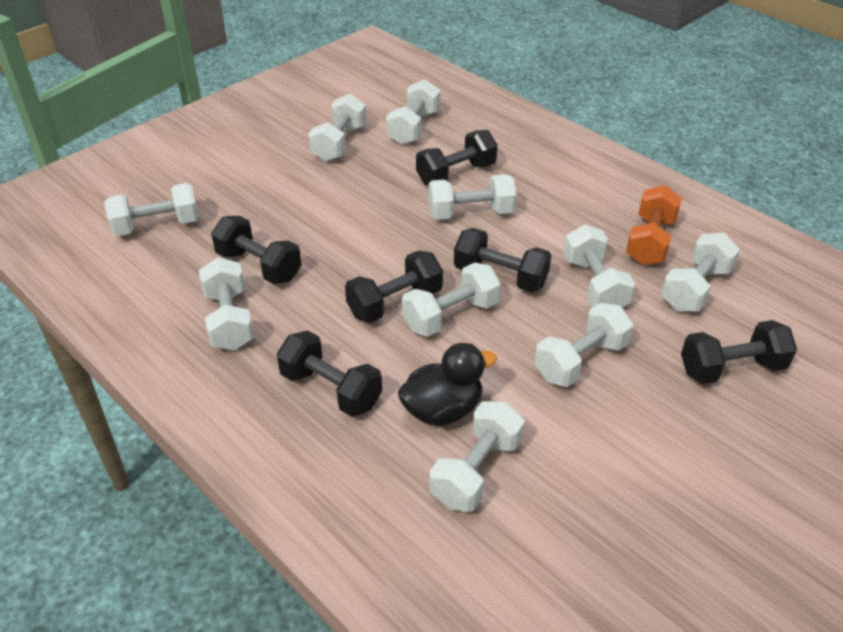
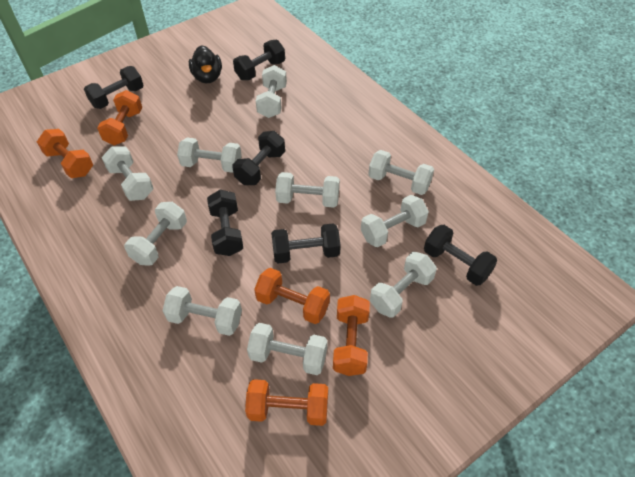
orange dumbbell: 1 -> 5

